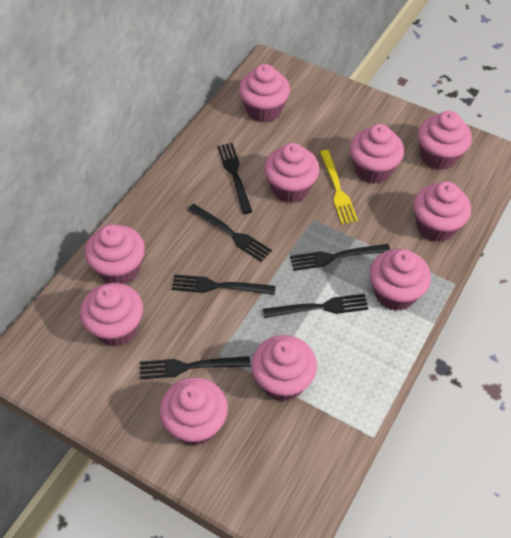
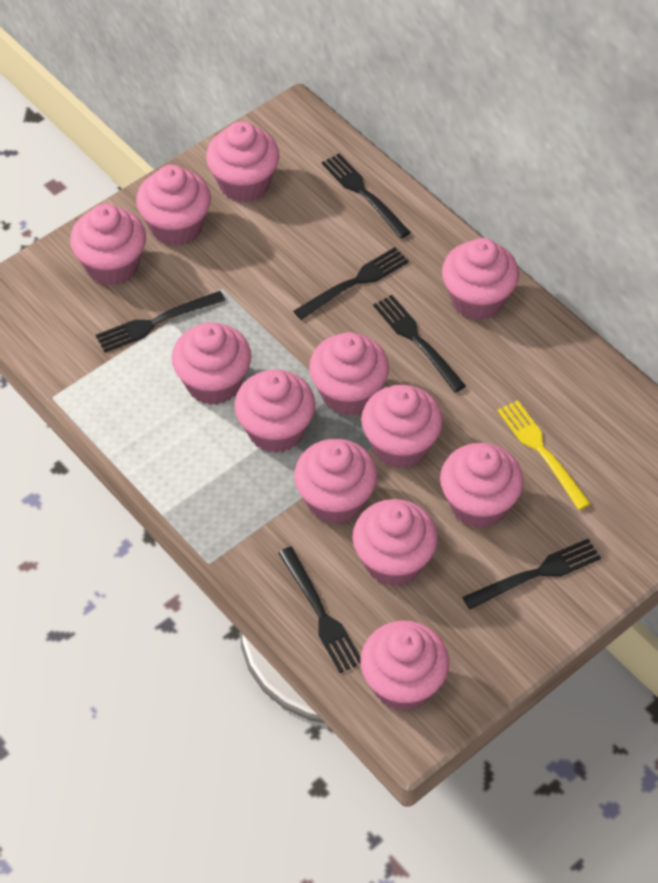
pink cupcake: 10 -> 12

